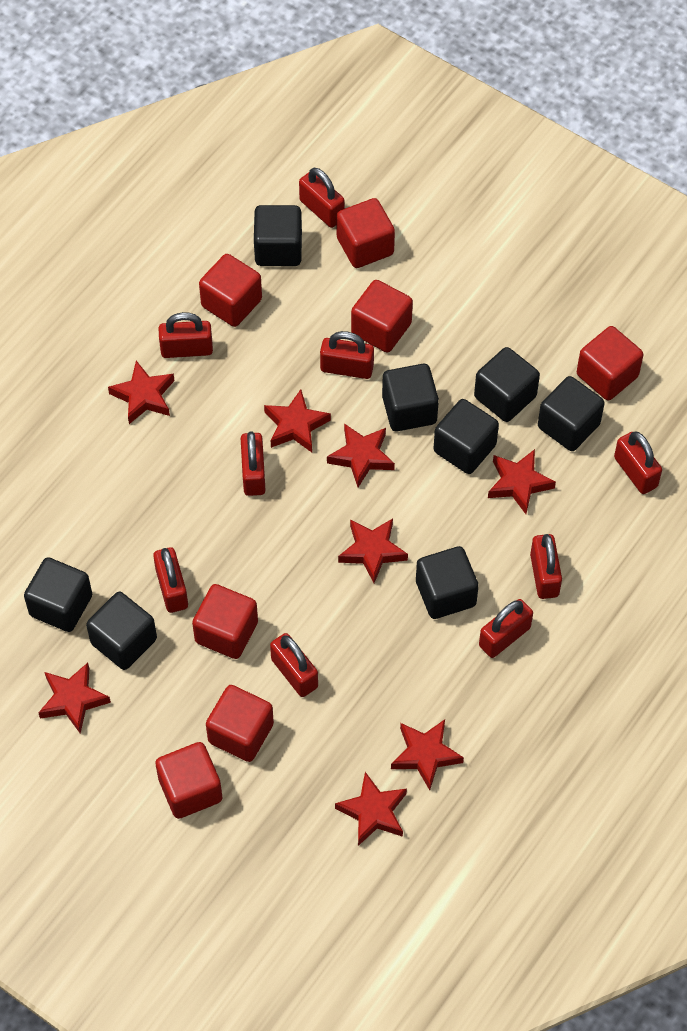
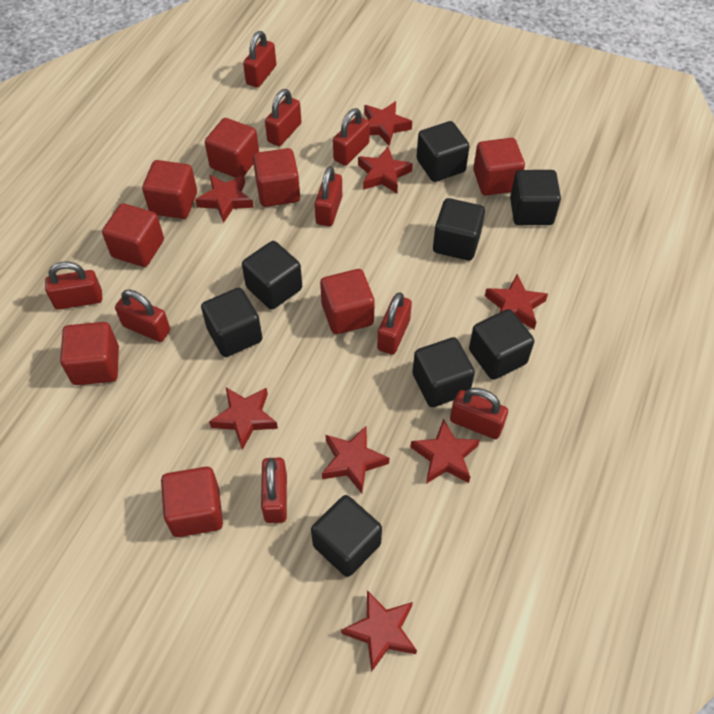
red cube: 7 -> 8

